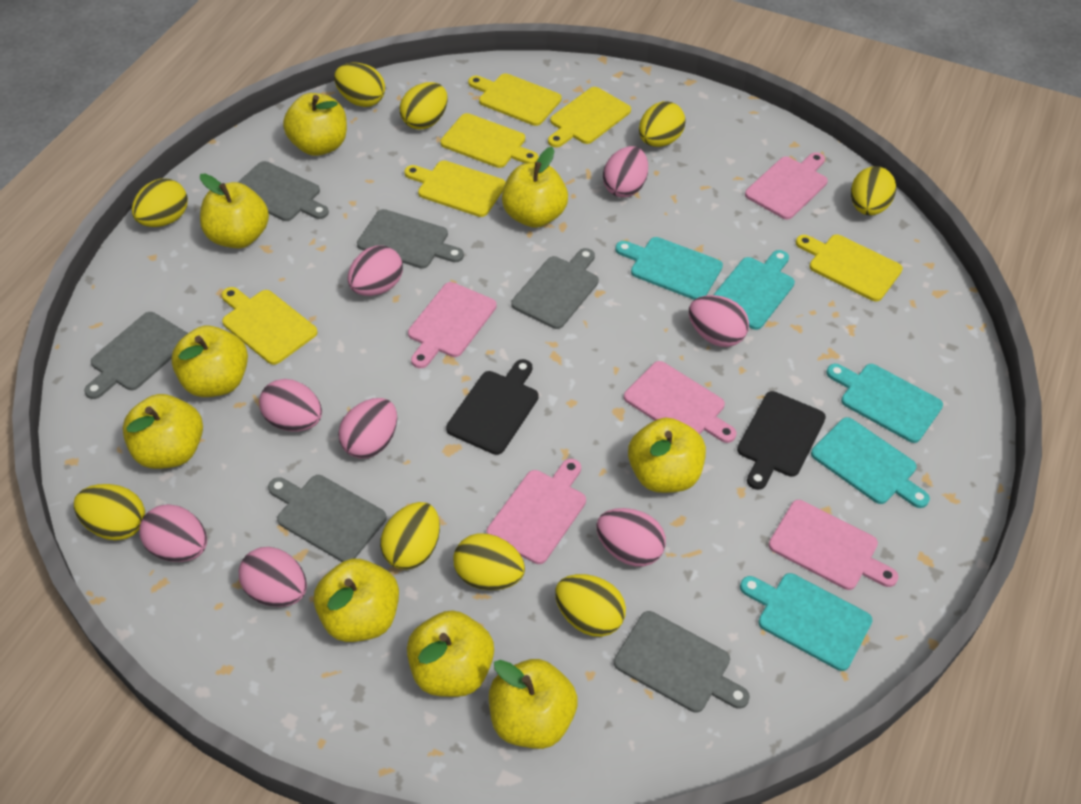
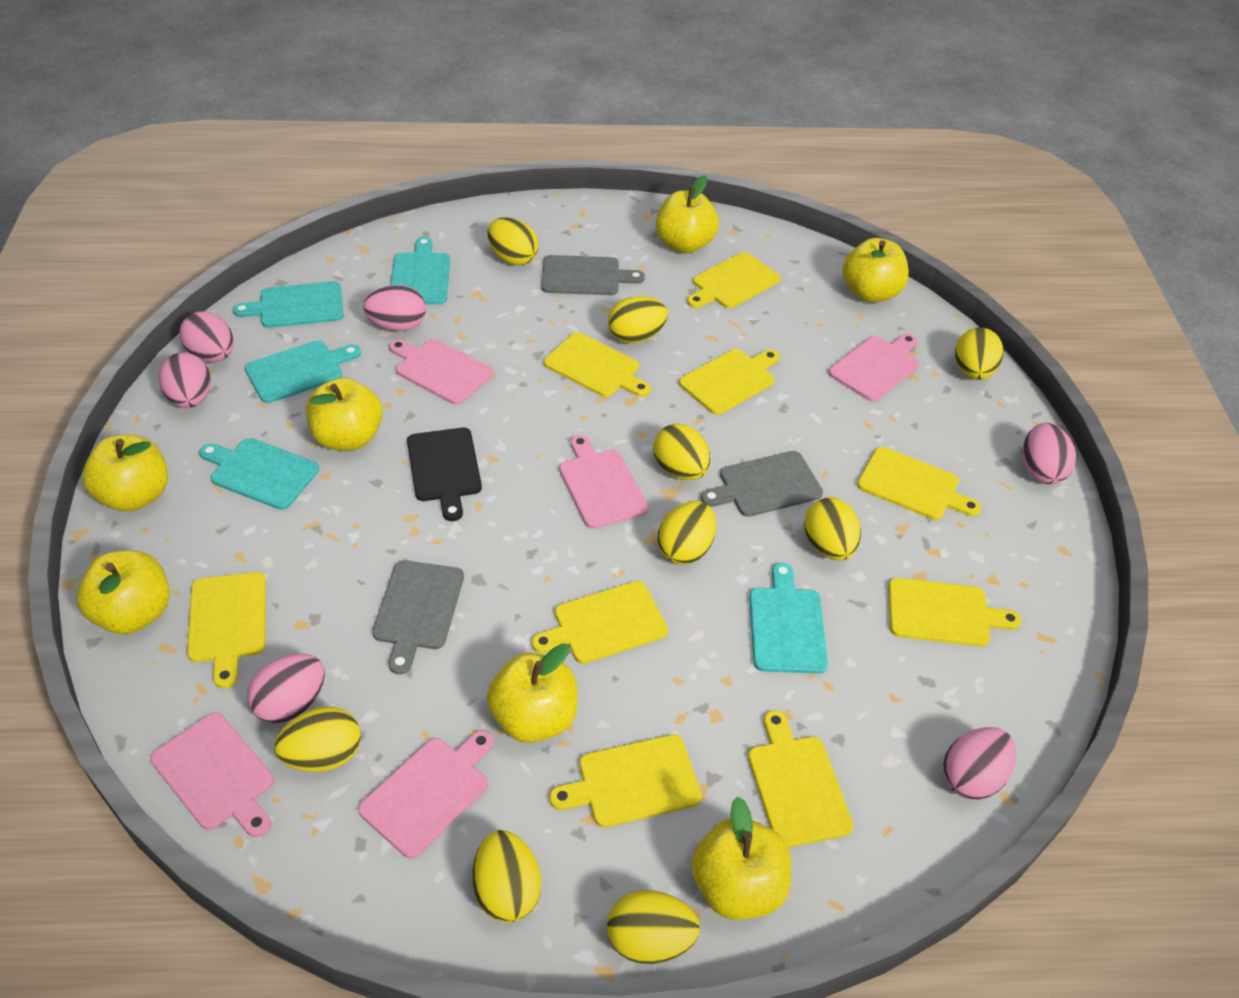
black cutting board: 2 -> 1
grey cutting board: 6 -> 3
pink egg: 8 -> 6
yellow apple: 9 -> 7
yellow cutting board: 6 -> 9

